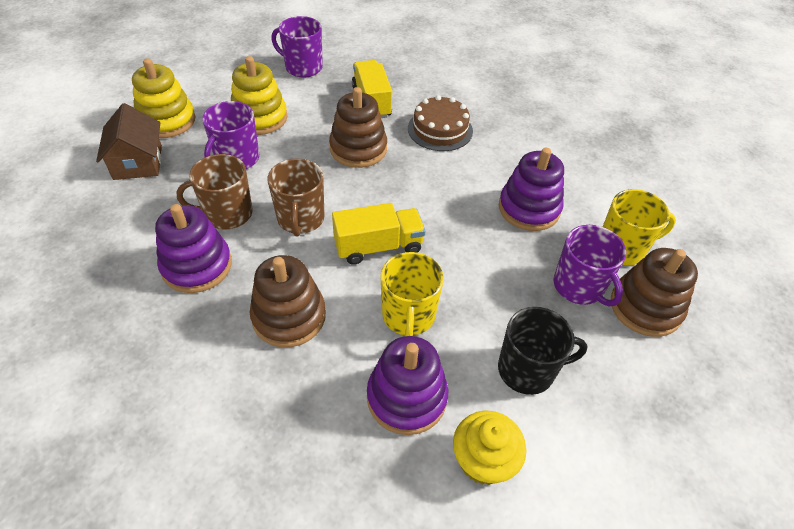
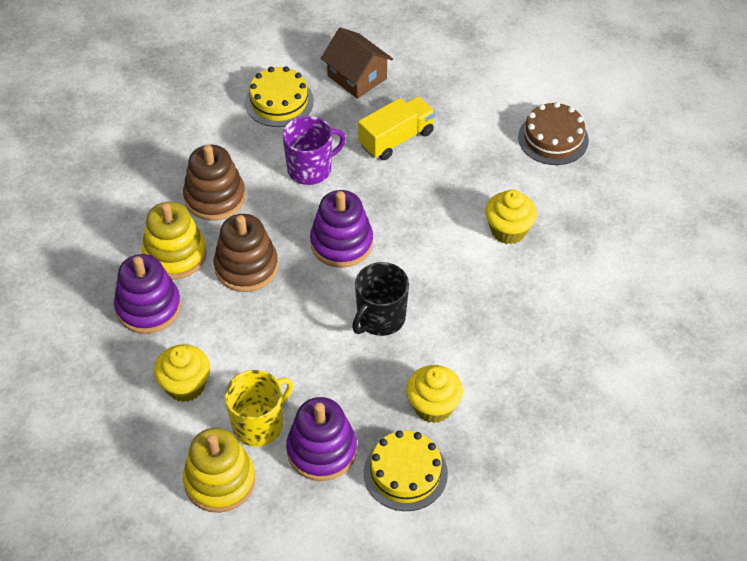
brown mug: 2 -> 0
brown stacking toy: 3 -> 2
purple mug: 3 -> 1
yellow cake: 0 -> 2
yellow cupcake: 1 -> 3
yellow mug: 2 -> 1
yellow truck: 2 -> 1

